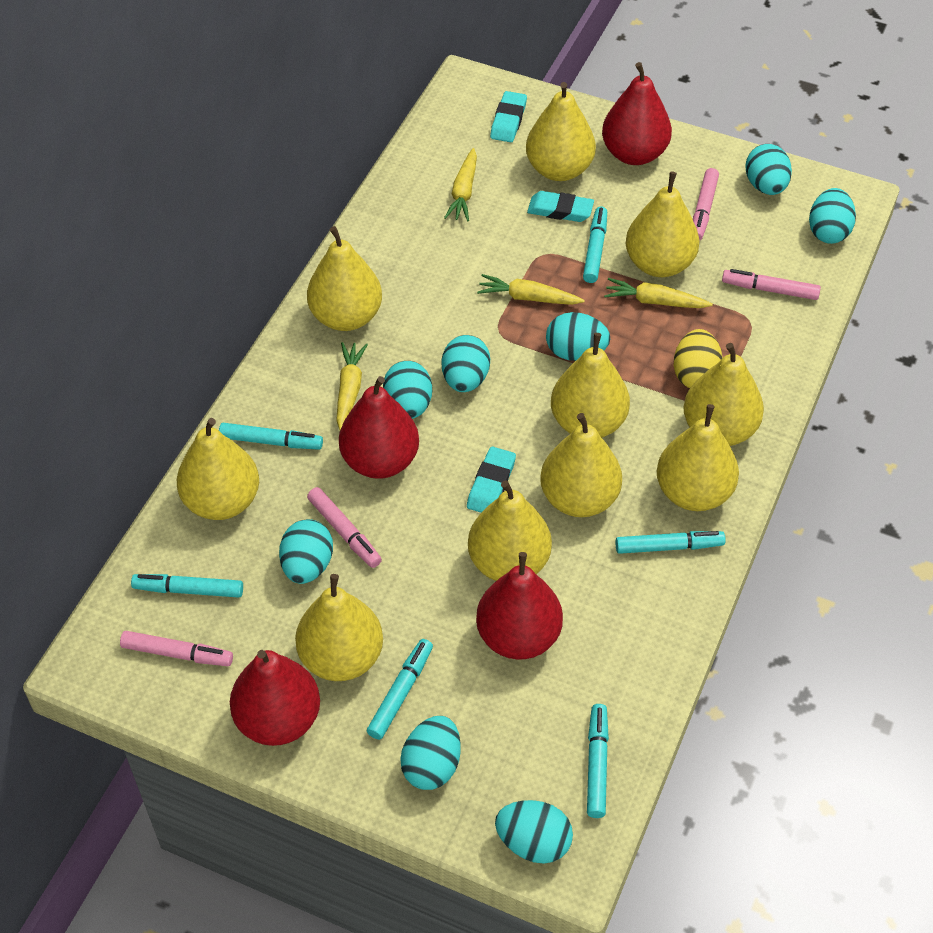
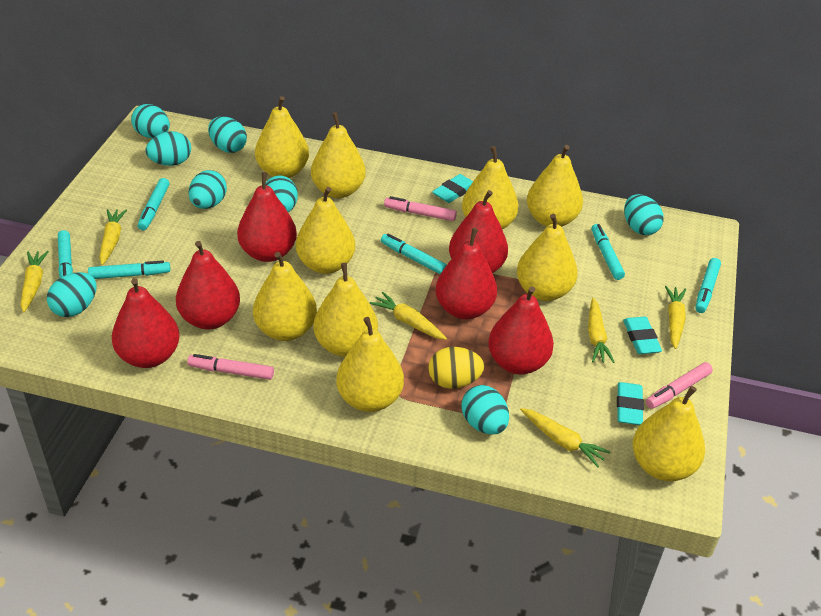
pink marker: 4 -> 3
red pear: 4 -> 6
yellow carrot: 4 -> 6

